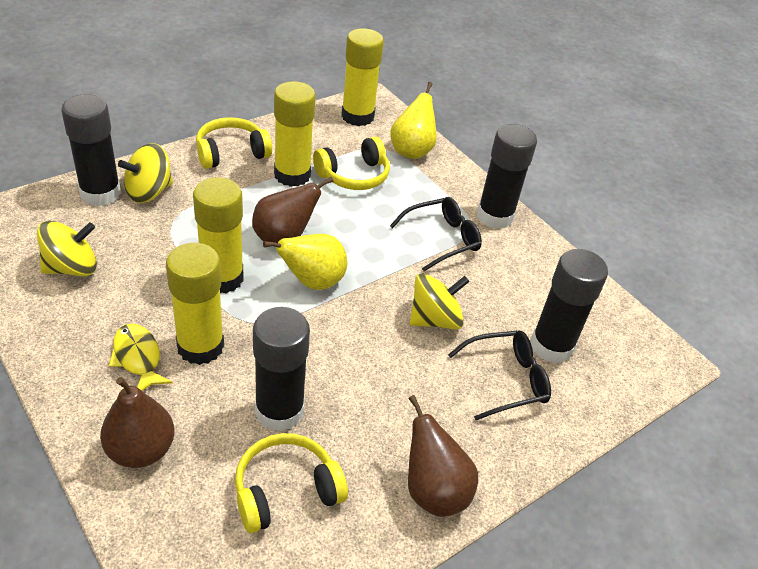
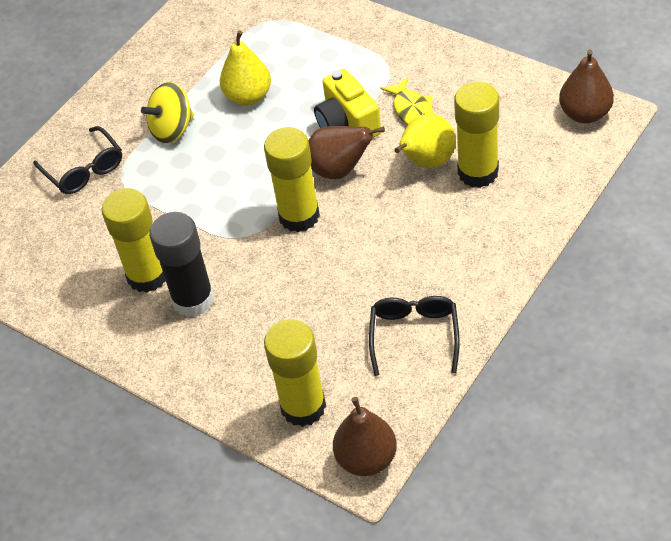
black glue stick: 4 -> 1
yellow camera: 0 -> 1
yellow headphones: 3 -> 0
yellow spinning top: 3 -> 1

